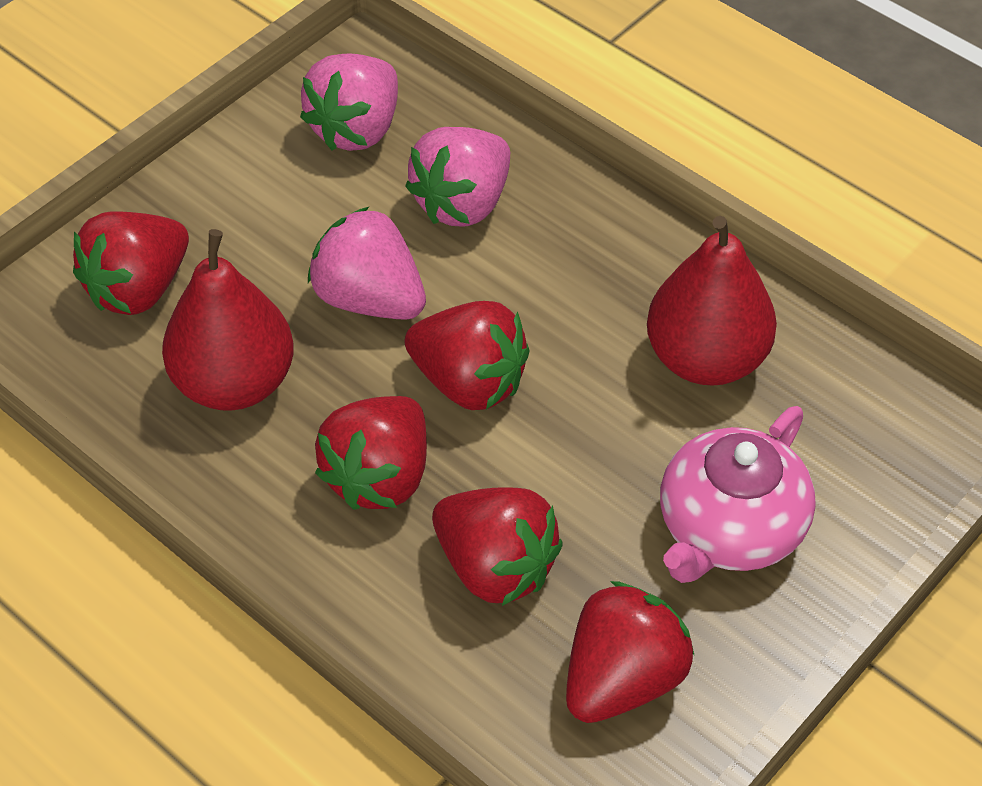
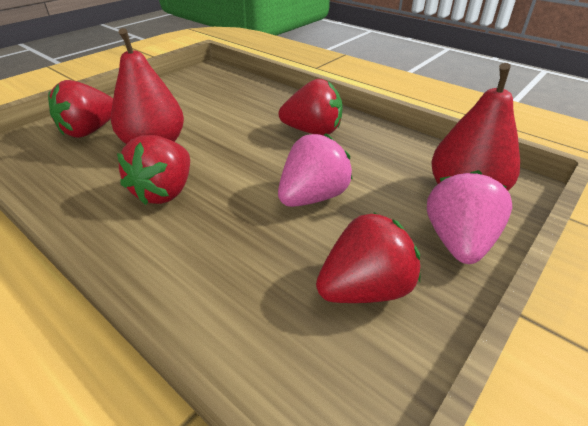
pink strawberry: 3 -> 2
pink teapot: 1 -> 0
red strawberry: 5 -> 4

